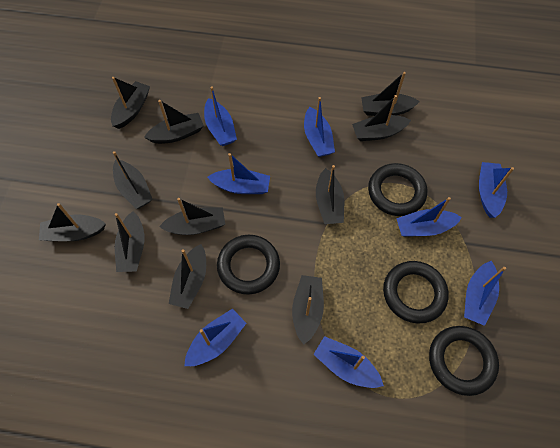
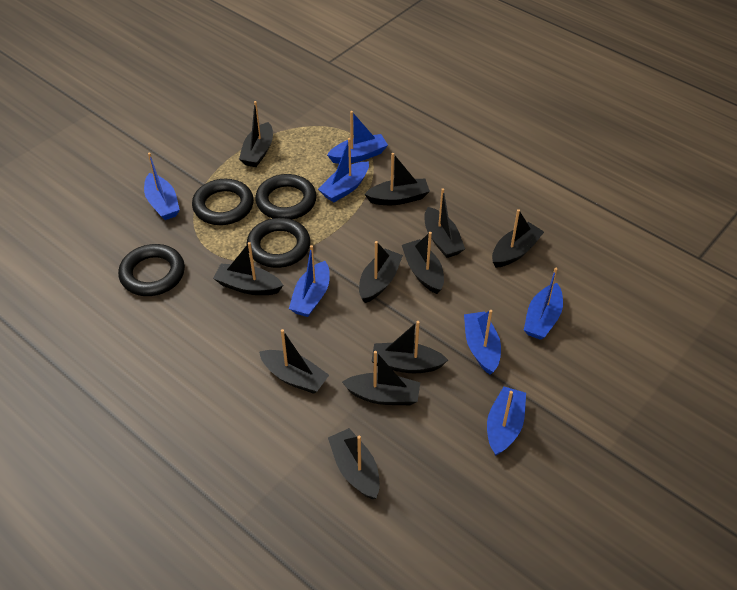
blue boat: 8 -> 7

